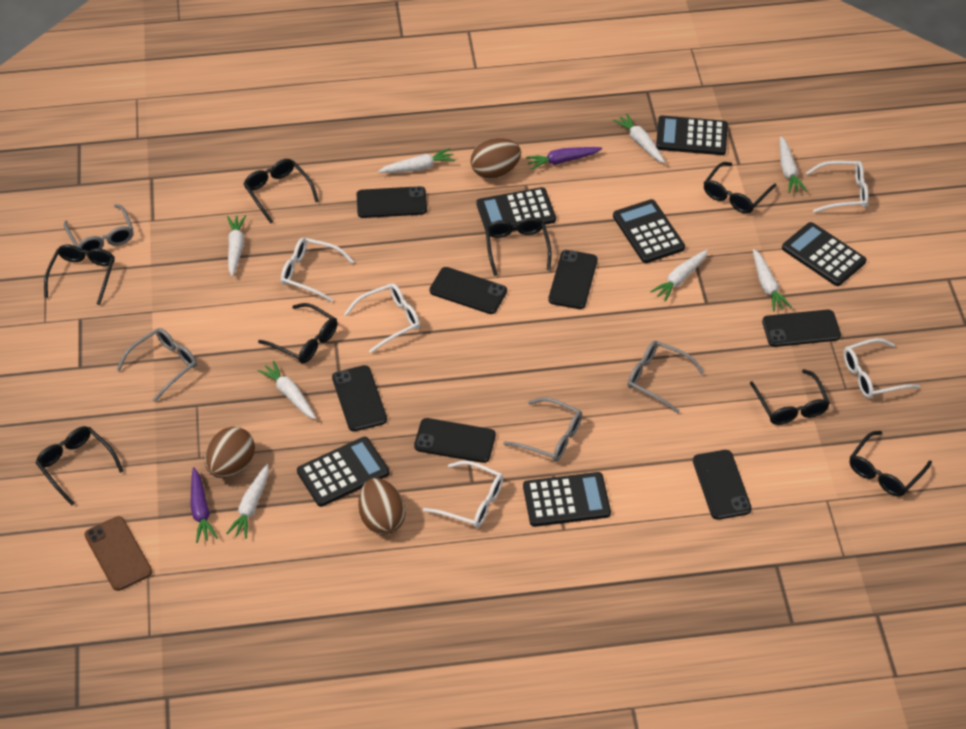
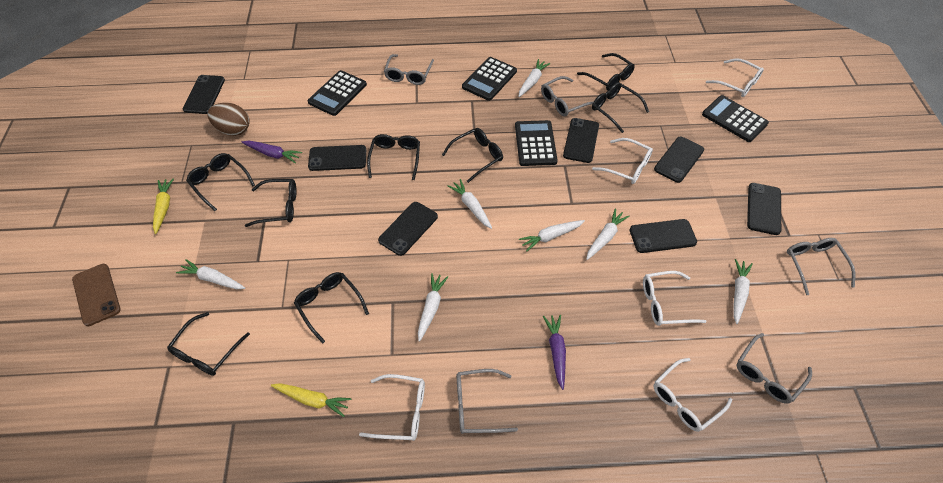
black calculator: 6 -> 4
brown egg: 3 -> 1
grey glasses: 4 -> 5
white carrot: 8 -> 7
yellow carrot: 0 -> 2

